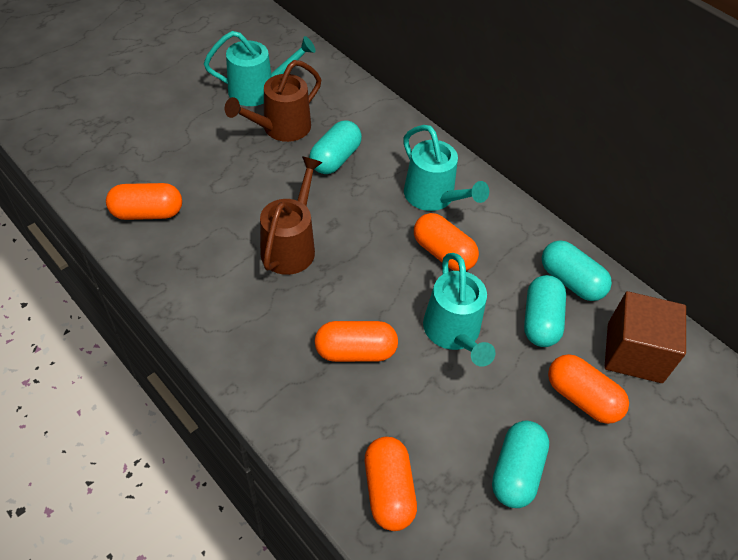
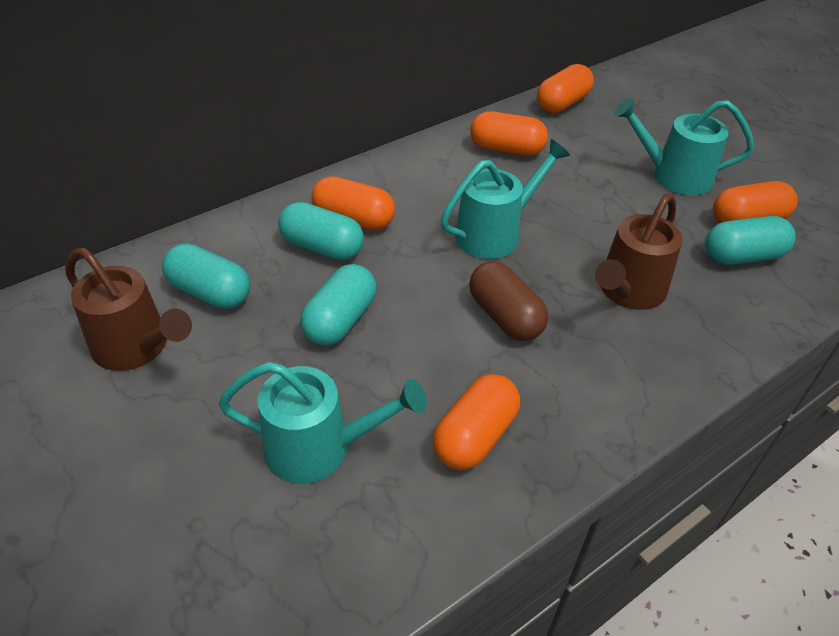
brown capsule: 0 -> 1
brown cube: 1 -> 0

